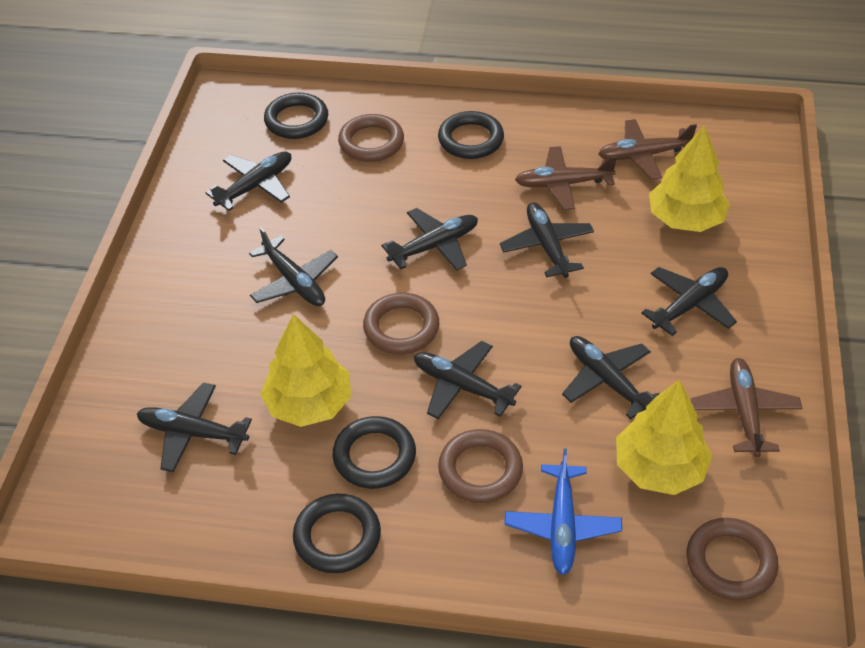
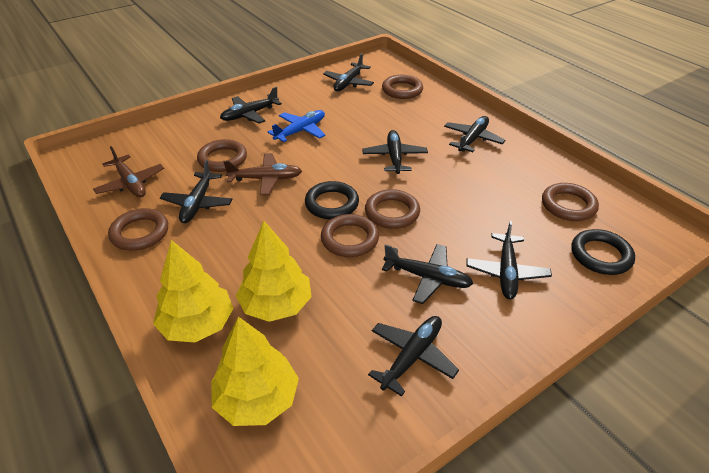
black ring: 4 -> 2
brown plane: 3 -> 2
brown ring: 4 -> 6

